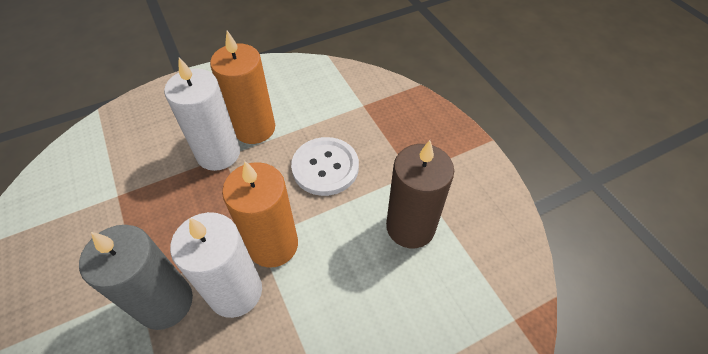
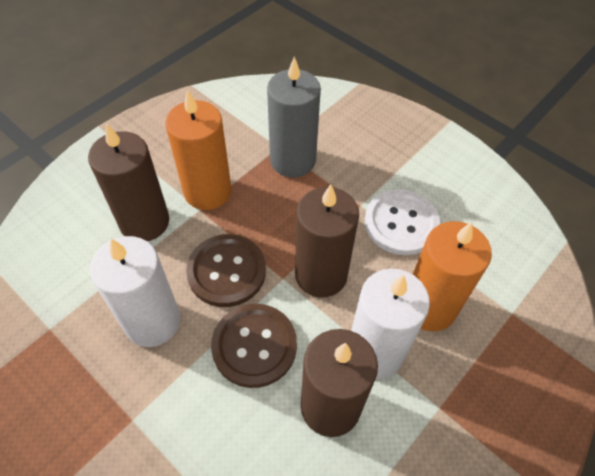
brown button: 0 -> 2
brown candle: 1 -> 3

